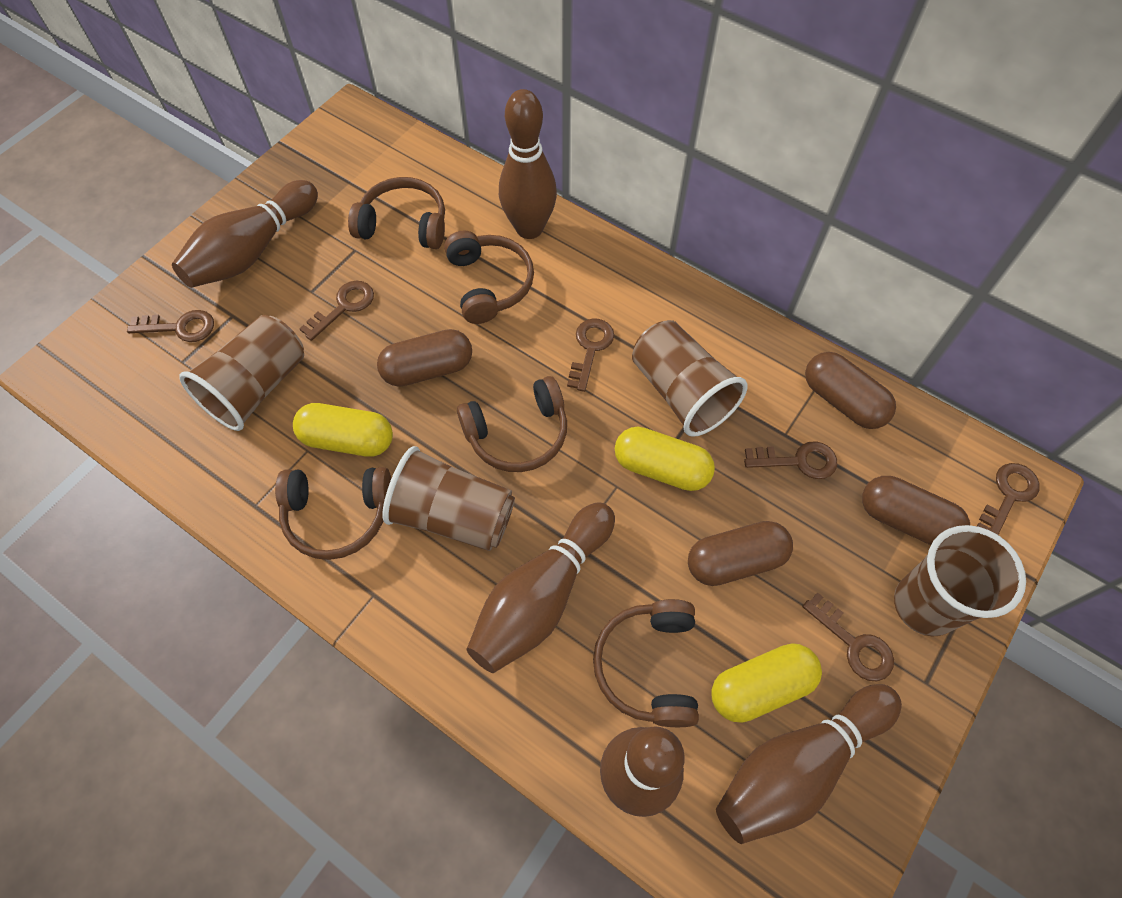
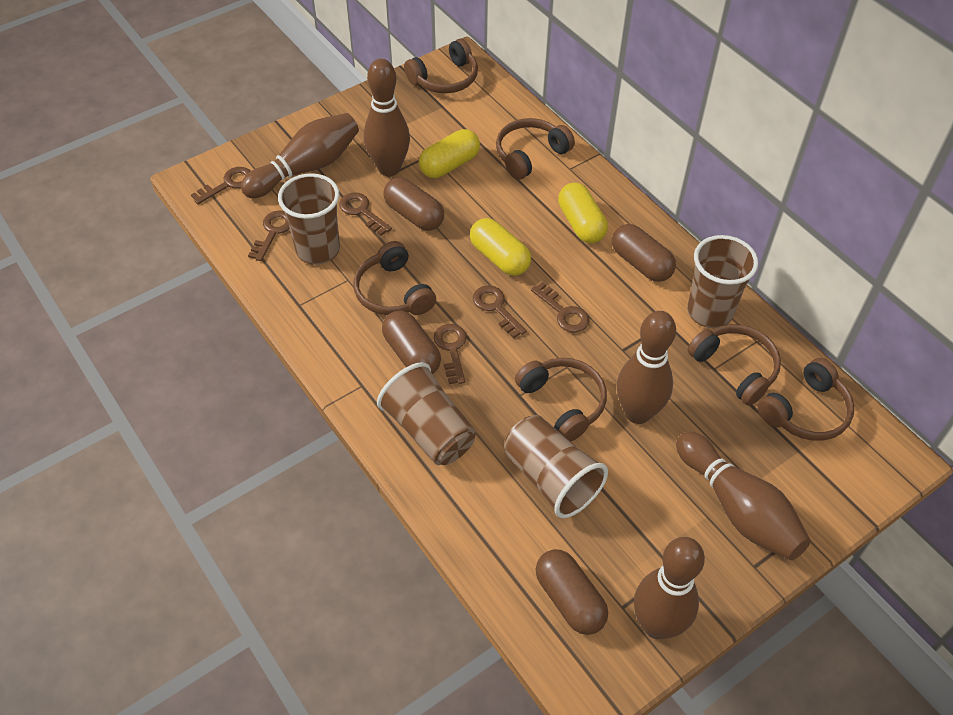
brown headphones: 5 -> 6

